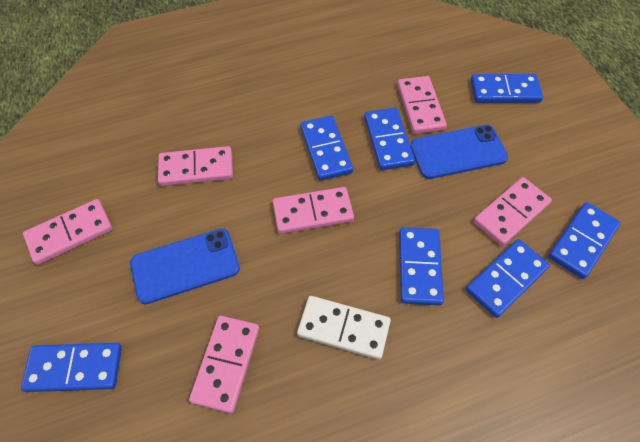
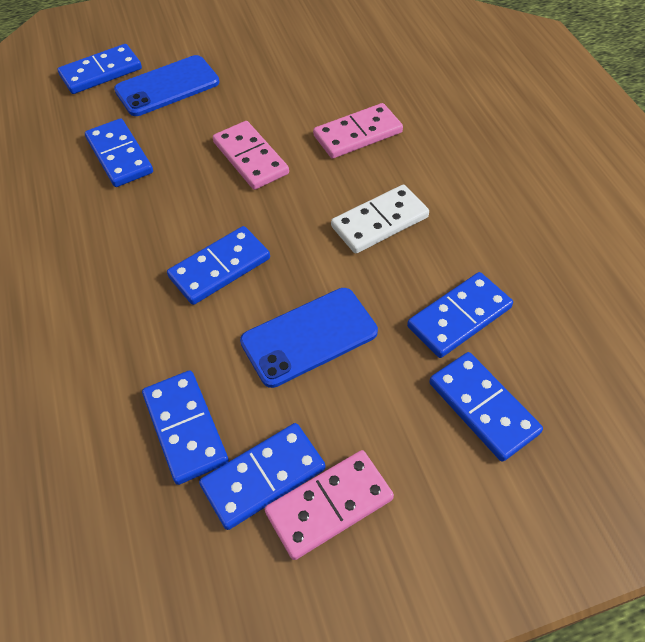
pink domino: 6 -> 3

